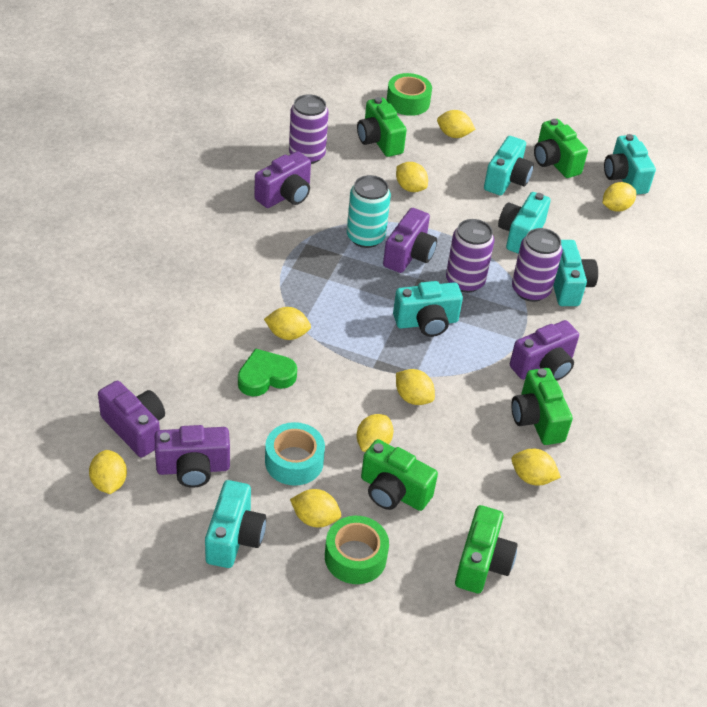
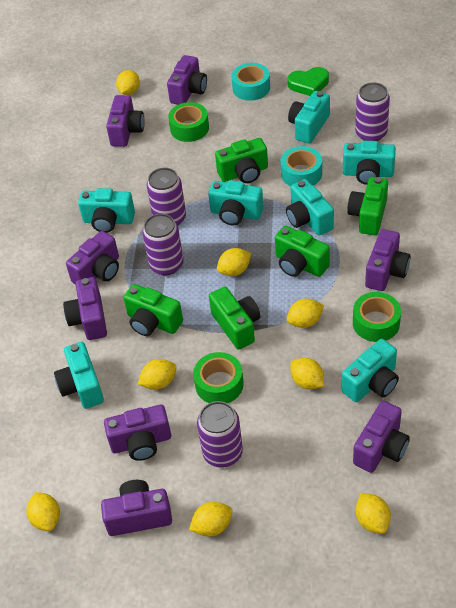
green tape: 2 -> 3
purple camera: 5 -> 8
purple can: 3 -> 4
turquoise camera: 6 -> 7
turquoise can: 1 -> 0
turquoise tape: 1 -> 2
yellow lemon: 9 -> 8

